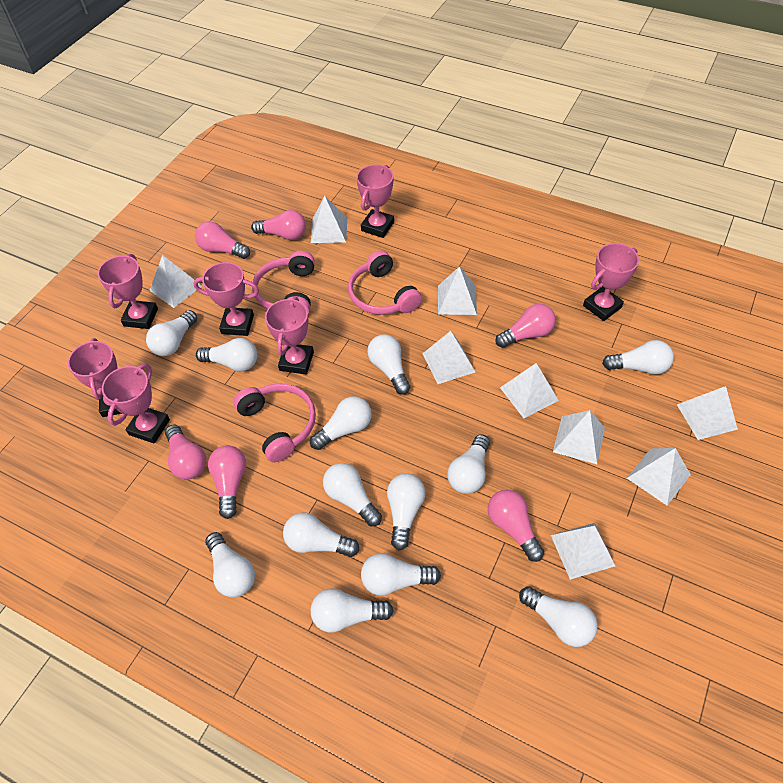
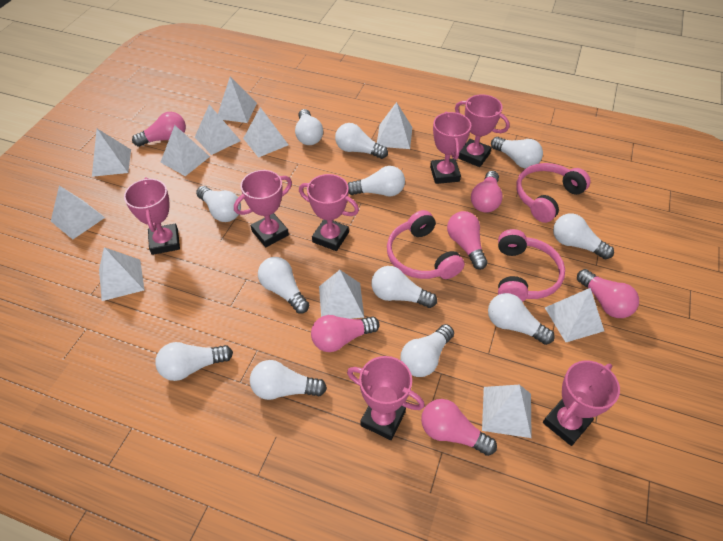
white light bulb: 13 -> 12
white pyramid: 9 -> 11

